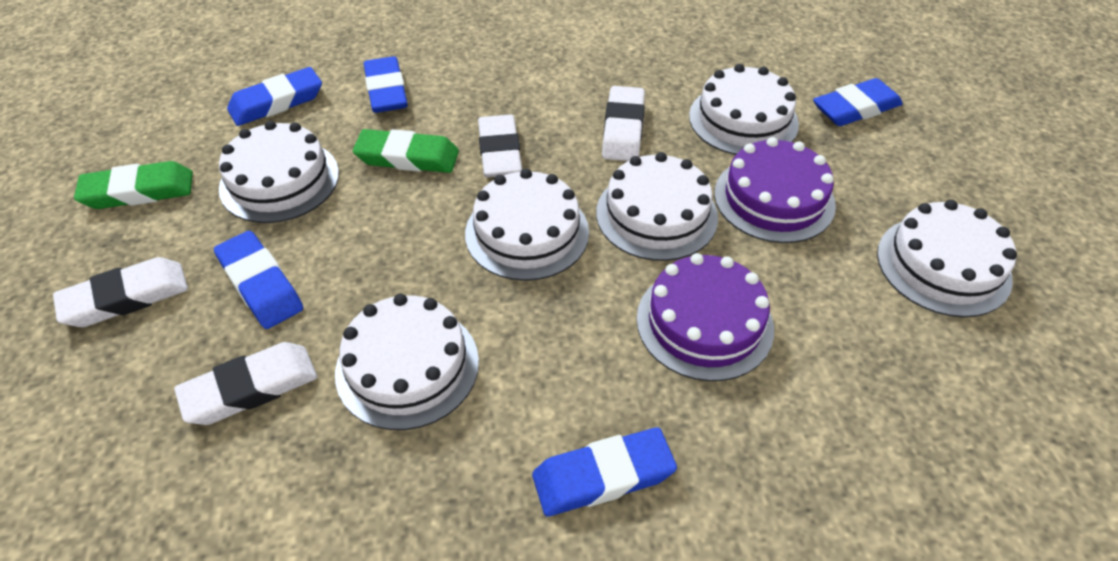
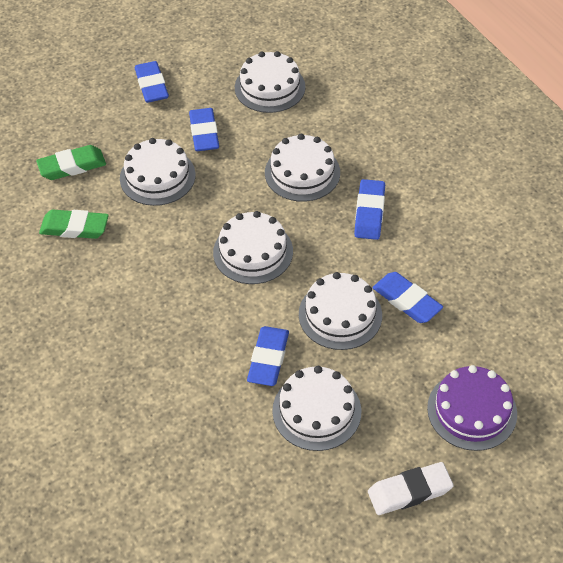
purple cake: 2 -> 1
white eraser: 4 -> 1

